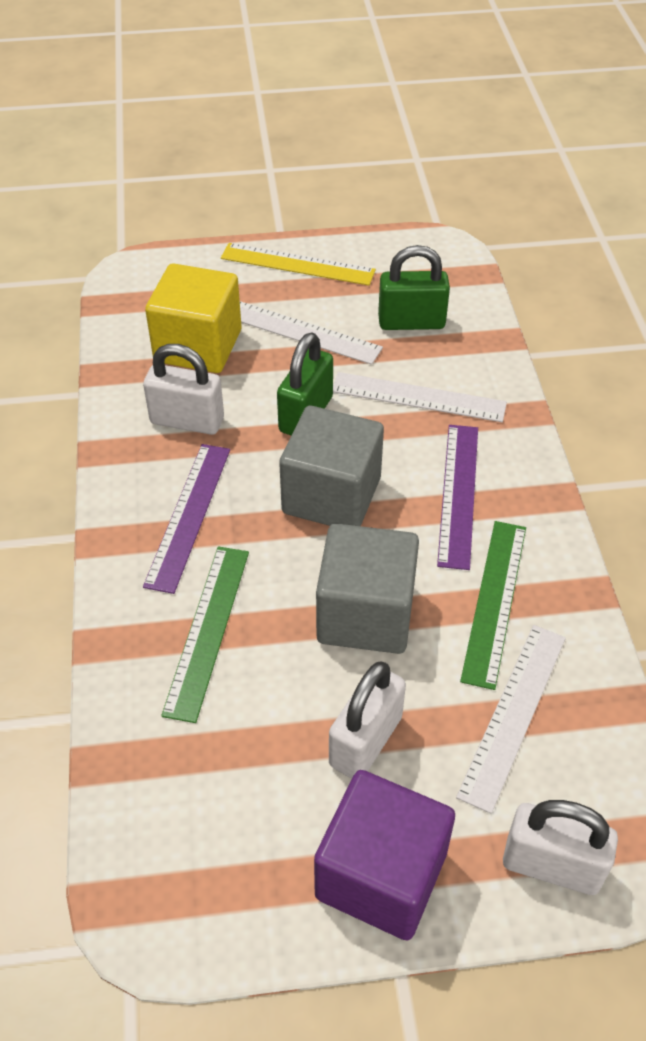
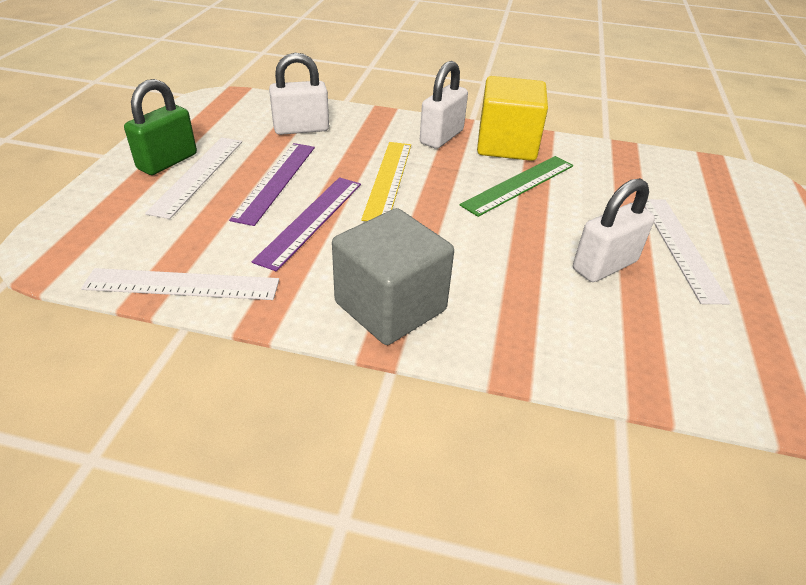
green padlock: 2 -> 1
green ruler: 2 -> 1
grey cube: 2 -> 1
purple cube: 1 -> 0

